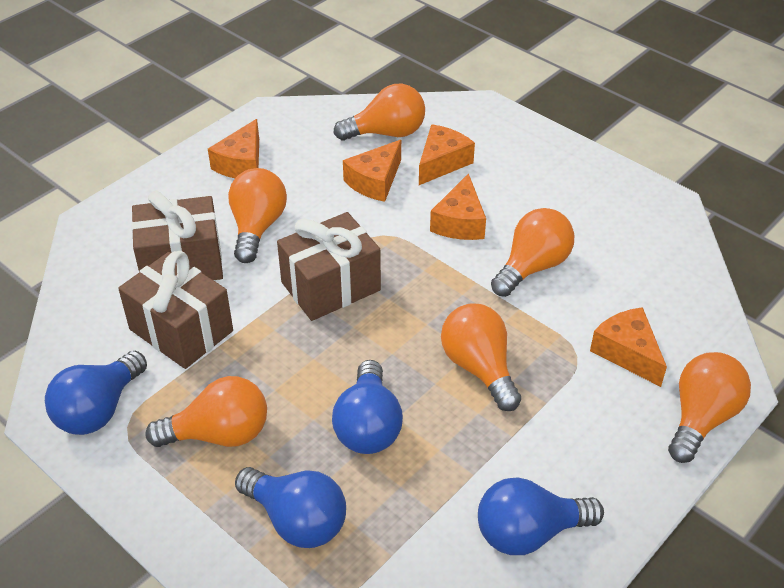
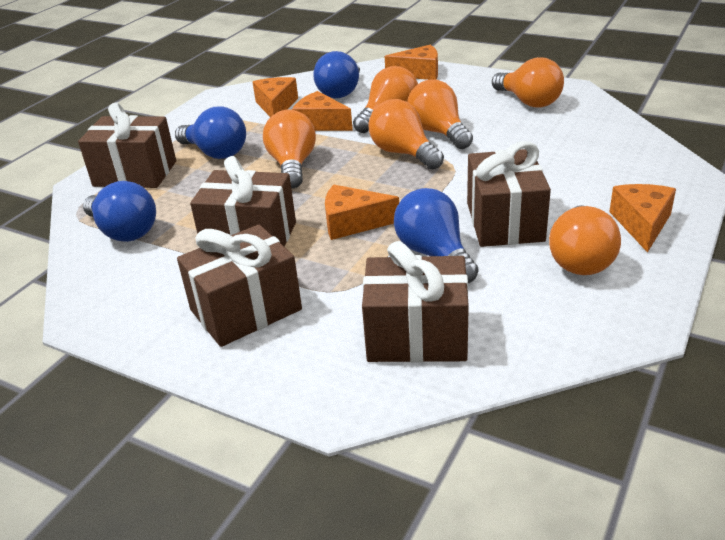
brown gift: 3 -> 5

